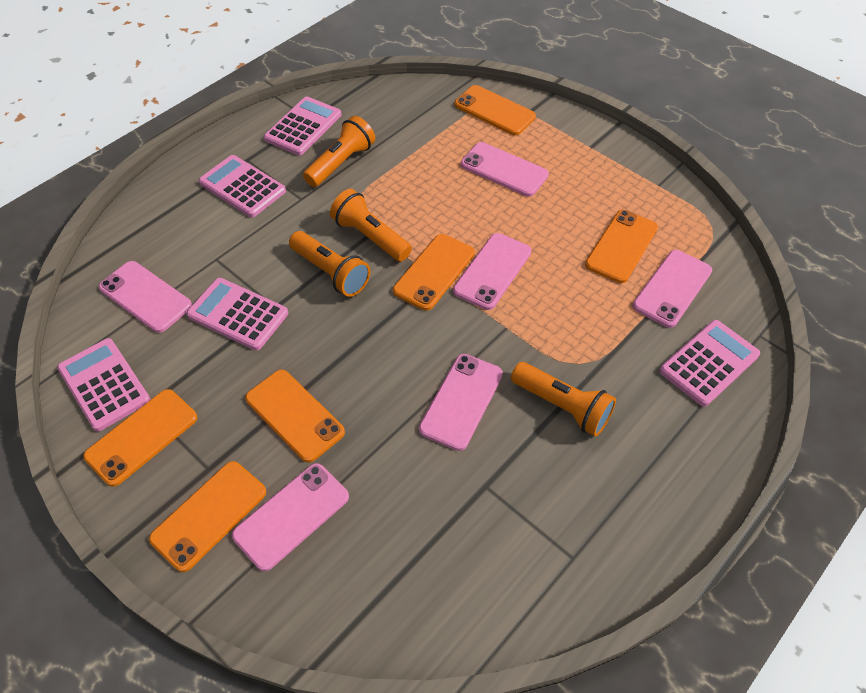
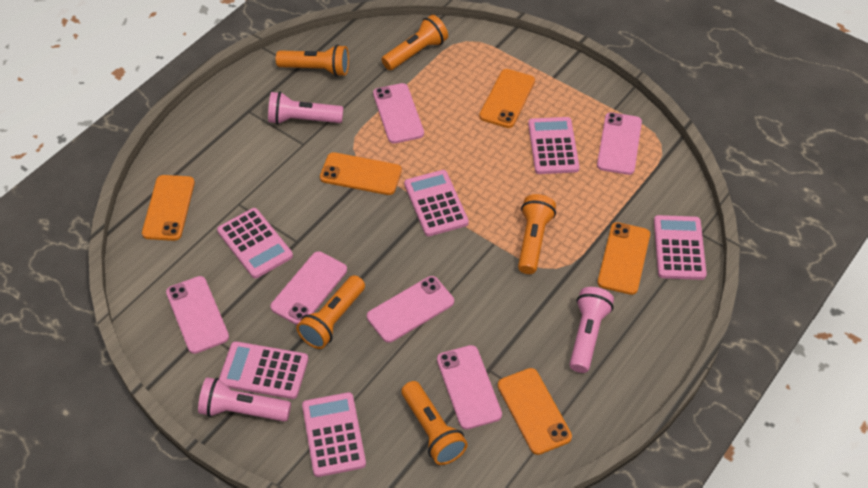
orange flashlight: 4 -> 5
orange phone: 6 -> 5
pink calculator: 5 -> 6
pink flashlight: 0 -> 3

